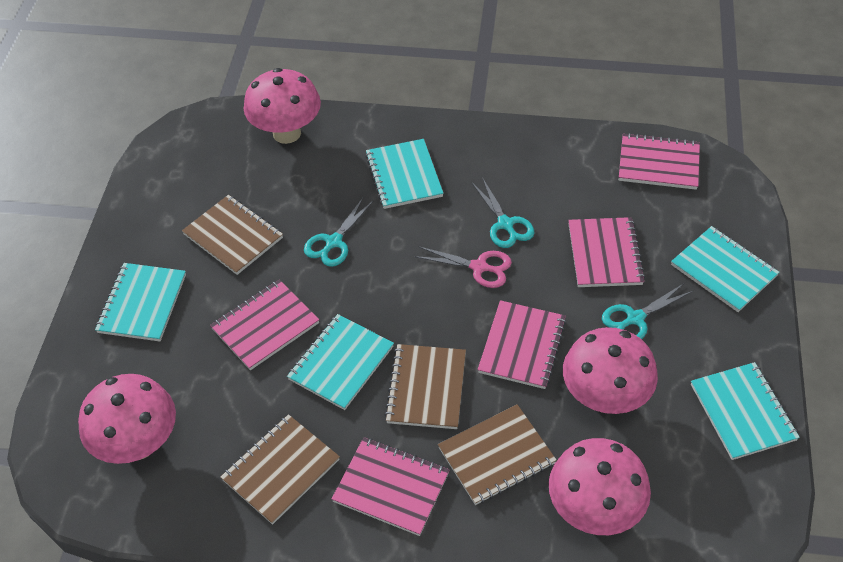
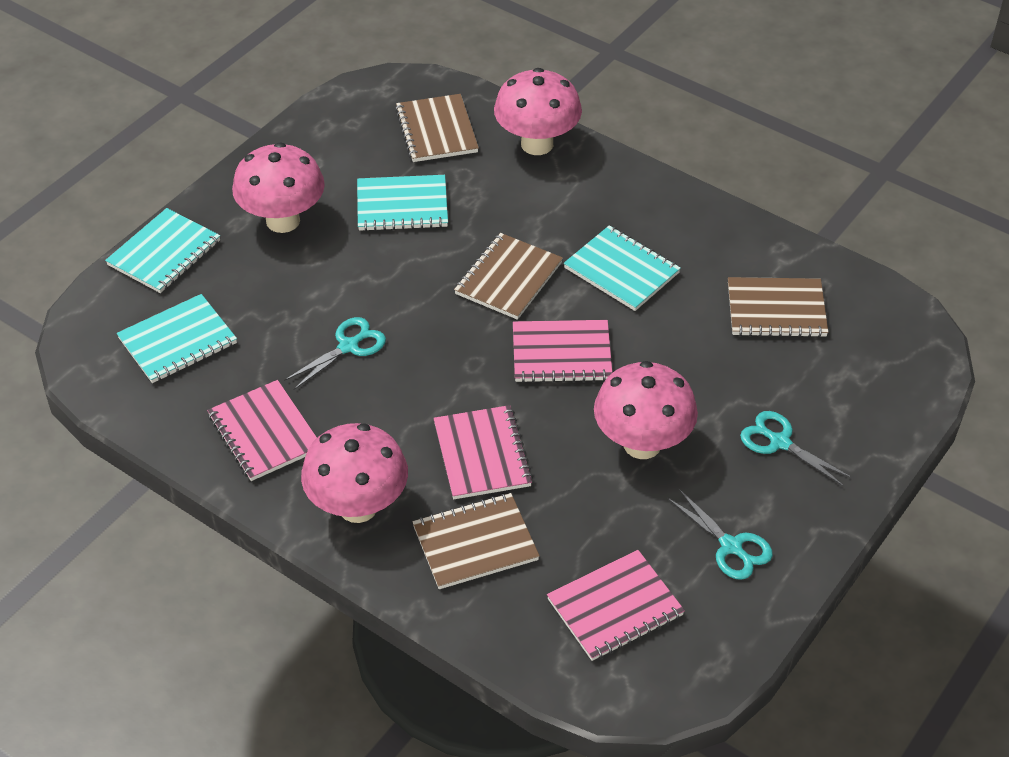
pink notebook: 5 -> 4
pink scissors: 1 -> 0
turquoise notebook: 5 -> 4

